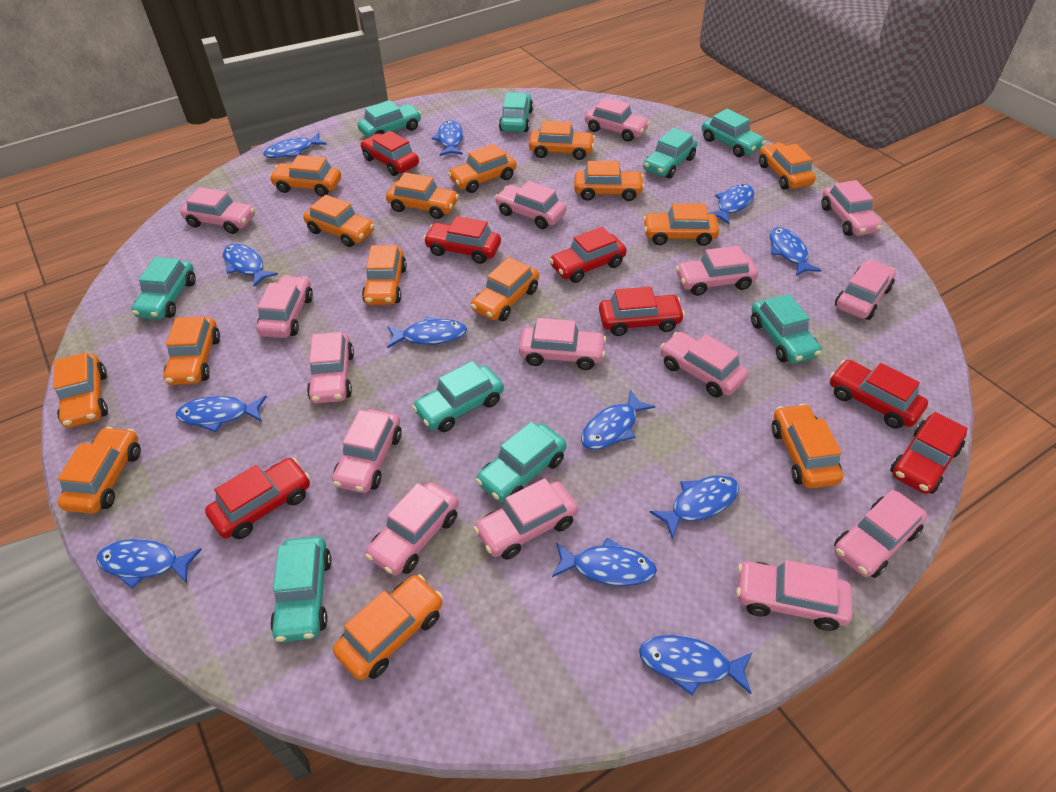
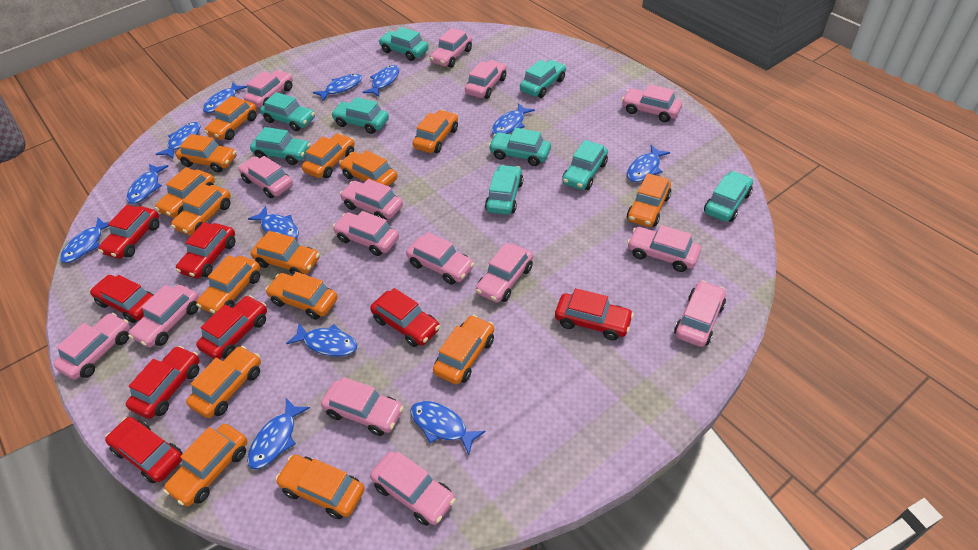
red car: 7 -> 8

